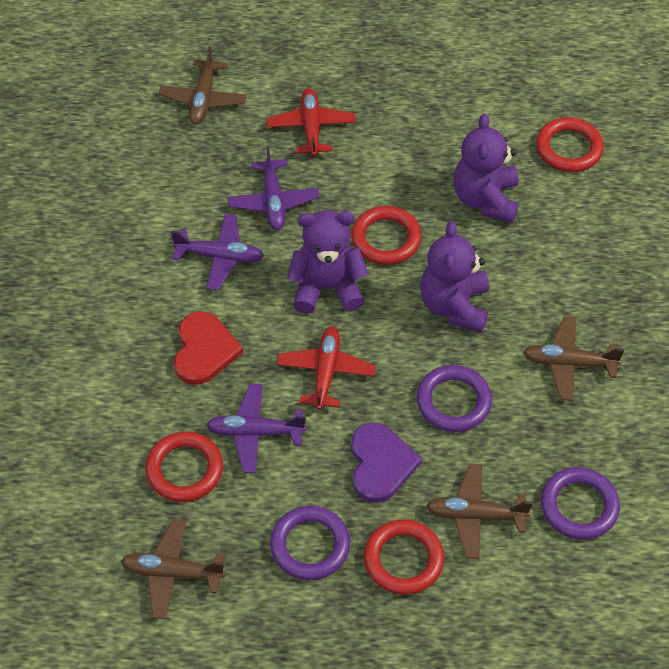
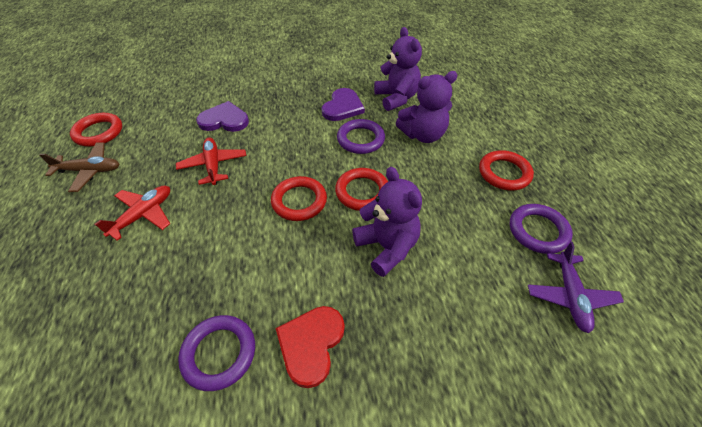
brown plane: 4 -> 1
purple heart: 1 -> 2
purple plane: 3 -> 1

